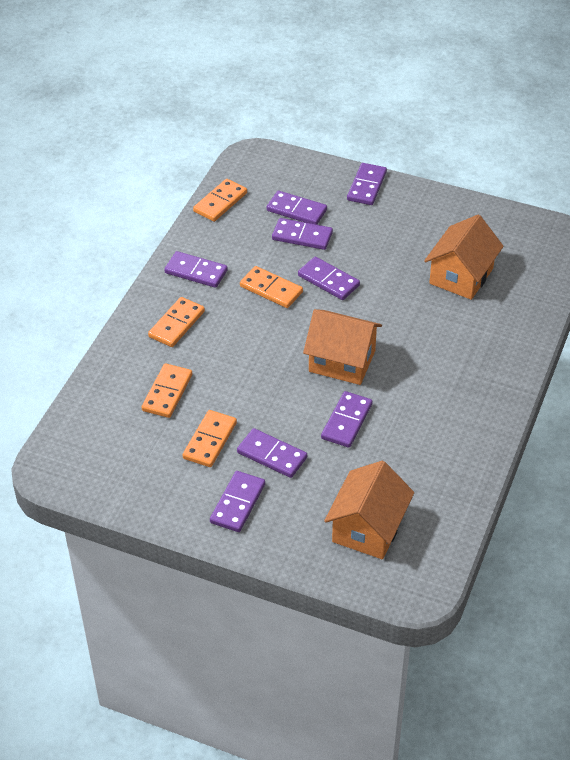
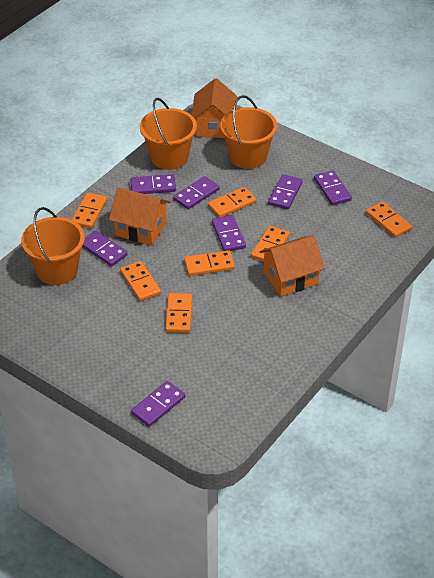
orange bucket: 0 -> 3
orange domino: 5 -> 7
purple domino: 8 -> 7

